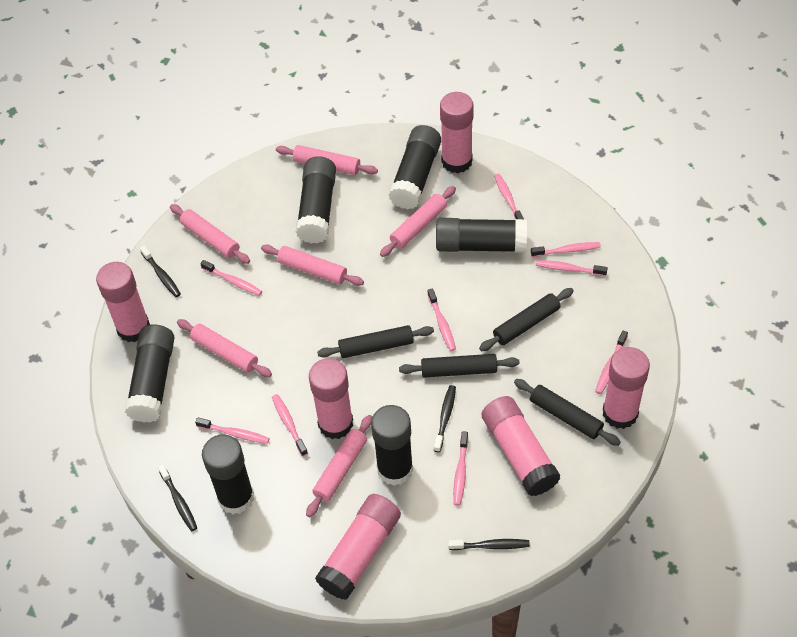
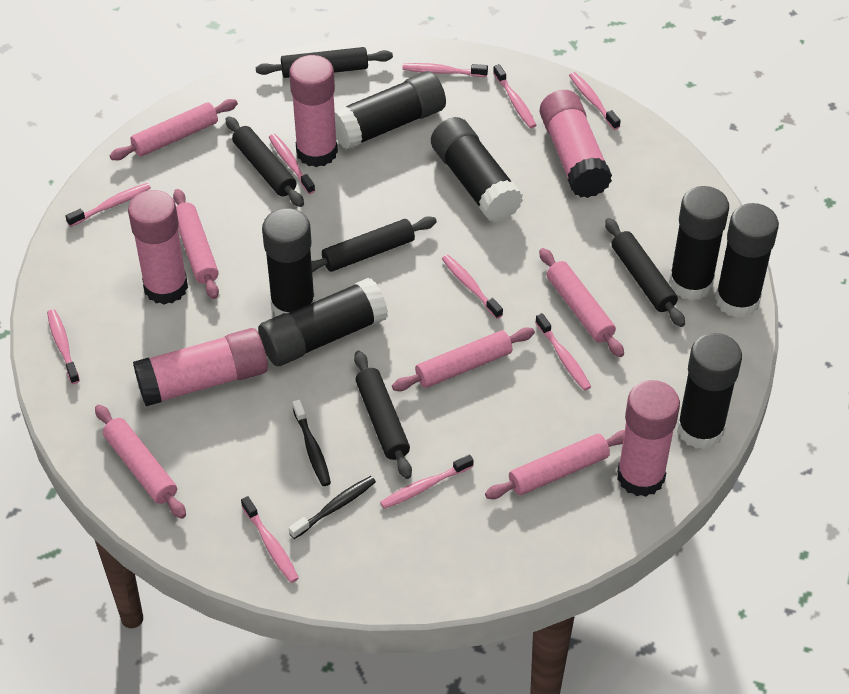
black glue stick: 6 -> 7
black rolling pin: 4 -> 5
black toothbrush: 4 -> 2
pink glue stick: 6 -> 5
pink toothbrush: 9 -> 10

